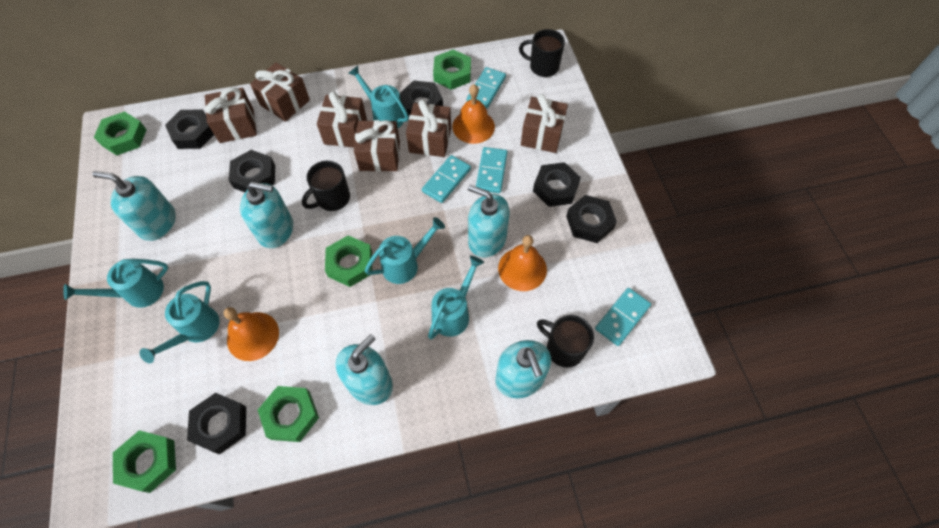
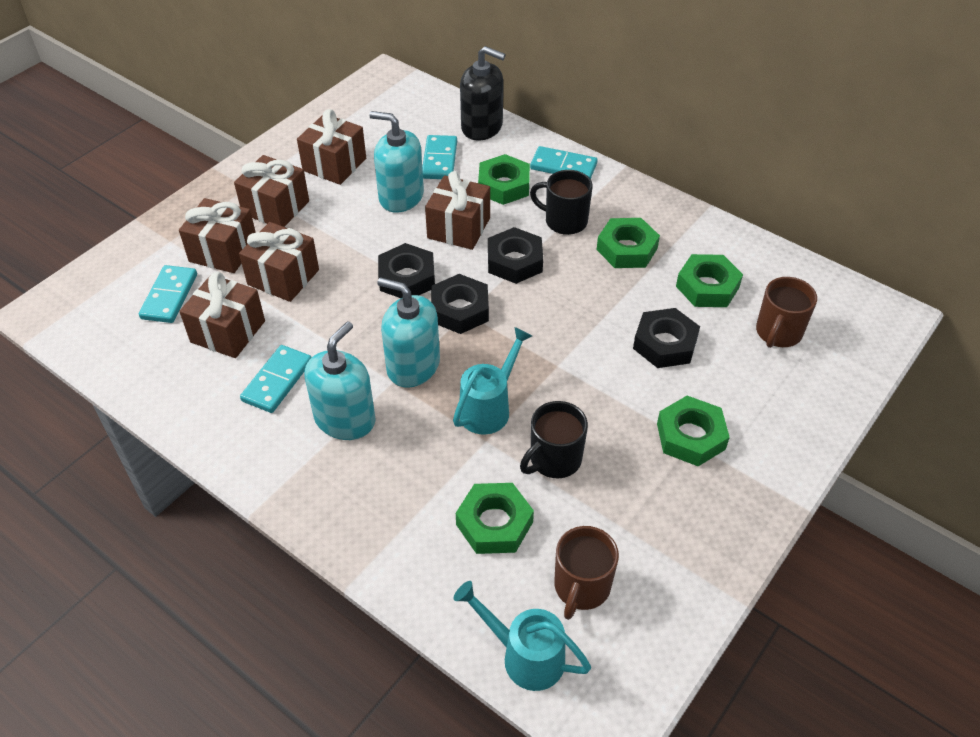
black mug: 3 -> 2
black nut: 6 -> 4
black soap dispenser: 0 -> 1
brown mug: 0 -> 2
orange bell: 3 -> 0
turquoise soap dispenser: 5 -> 3
turquoise watering can: 5 -> 2

